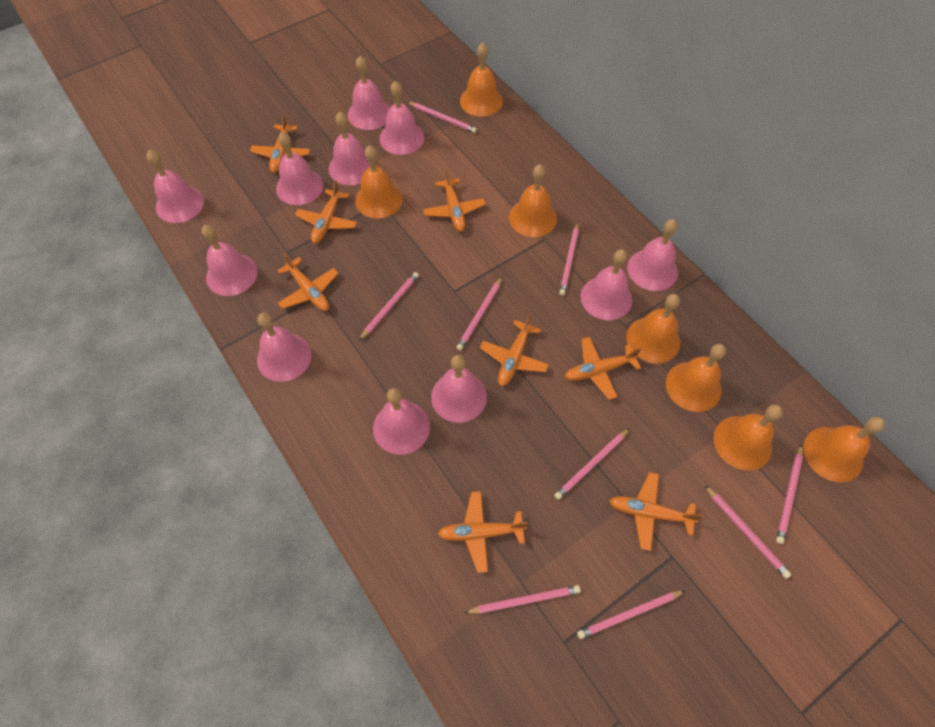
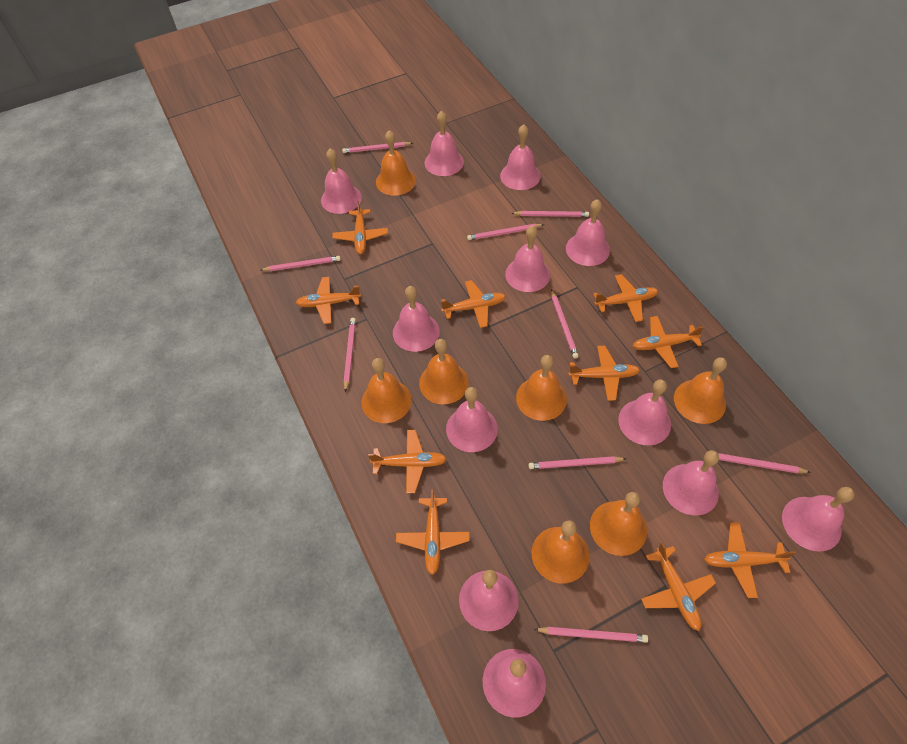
orange plane: 8 -> 10
pink bell: 11 -> 12

